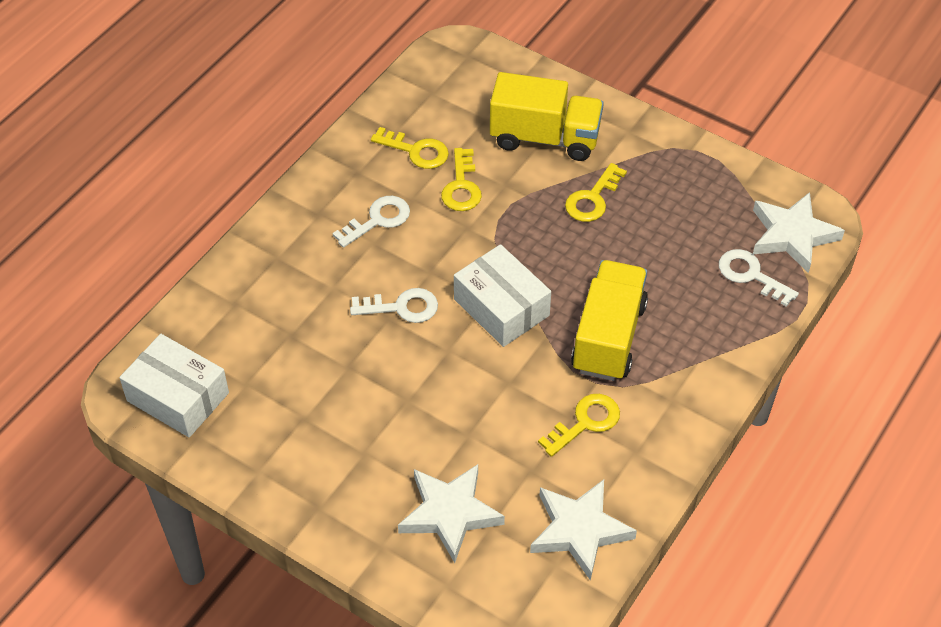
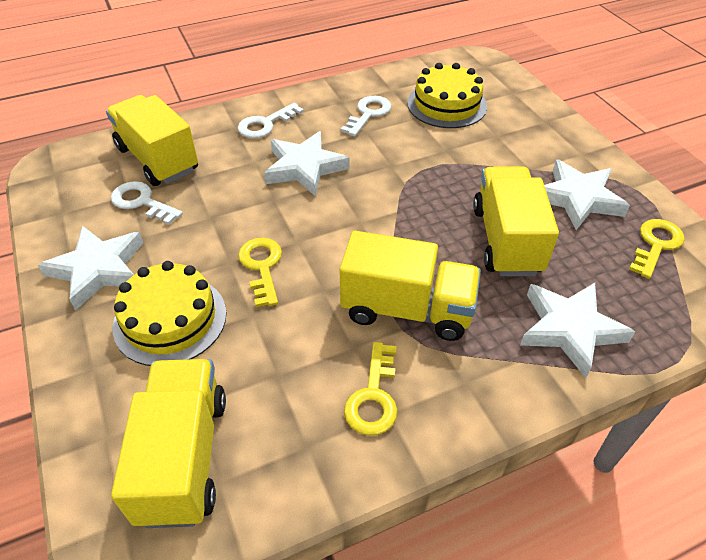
white box: 2 -> 0
white star: 3 -> 4
yellow cake: 0 -> 2
yellow key: 4 -> 3
yellow truck: 2 -> 4

